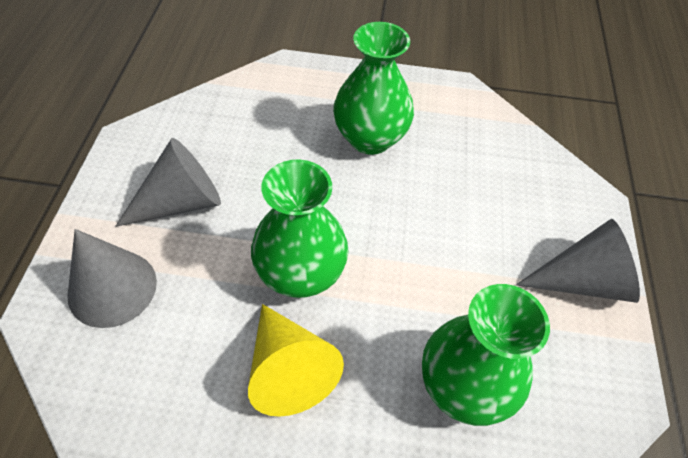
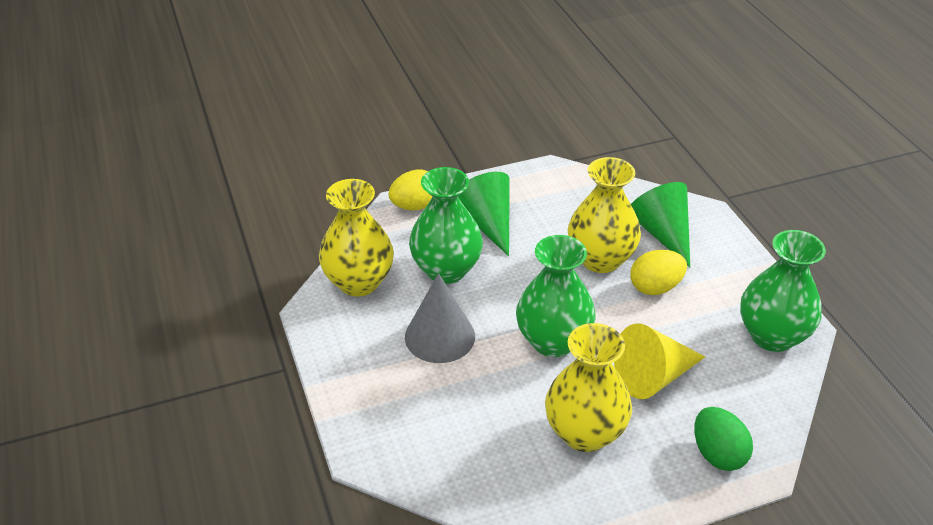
green cone: 0 -> 2
green egg: 0 -> 1
grey cone: 3 -> 1
yellow egg: 0 -> 2
yellow vase: 0 -> 3

